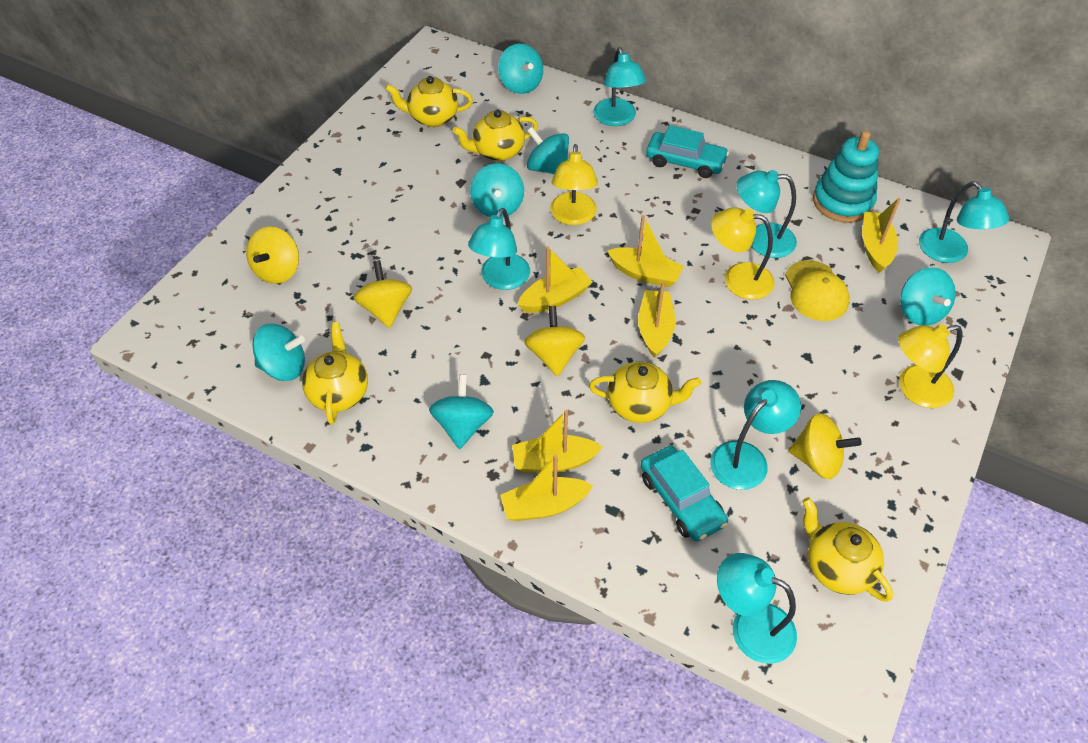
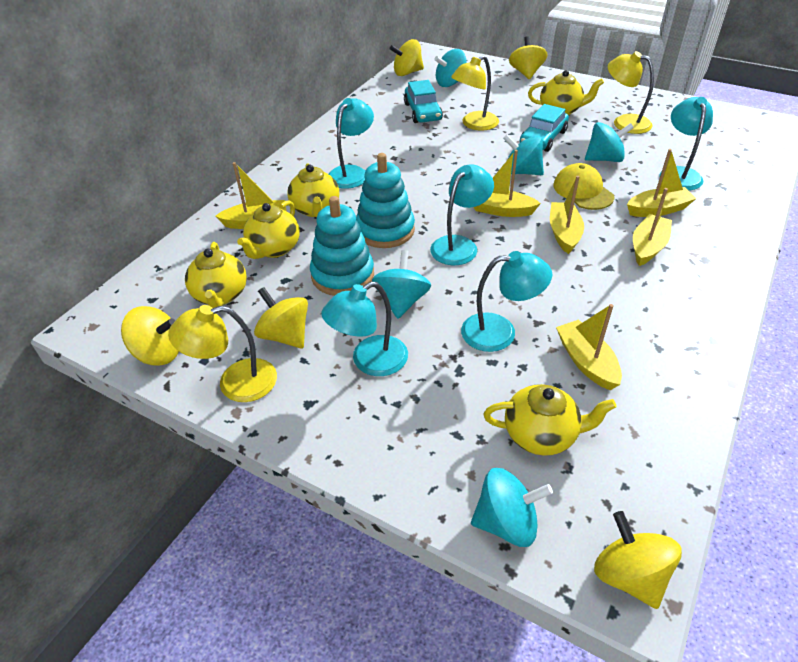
turquoise lamp: 6 -> 5
turquoise spinning top: 6 -> 5
turquoise stacking toy: 1 -> 2
yellow spinning top: 4 -> 5

